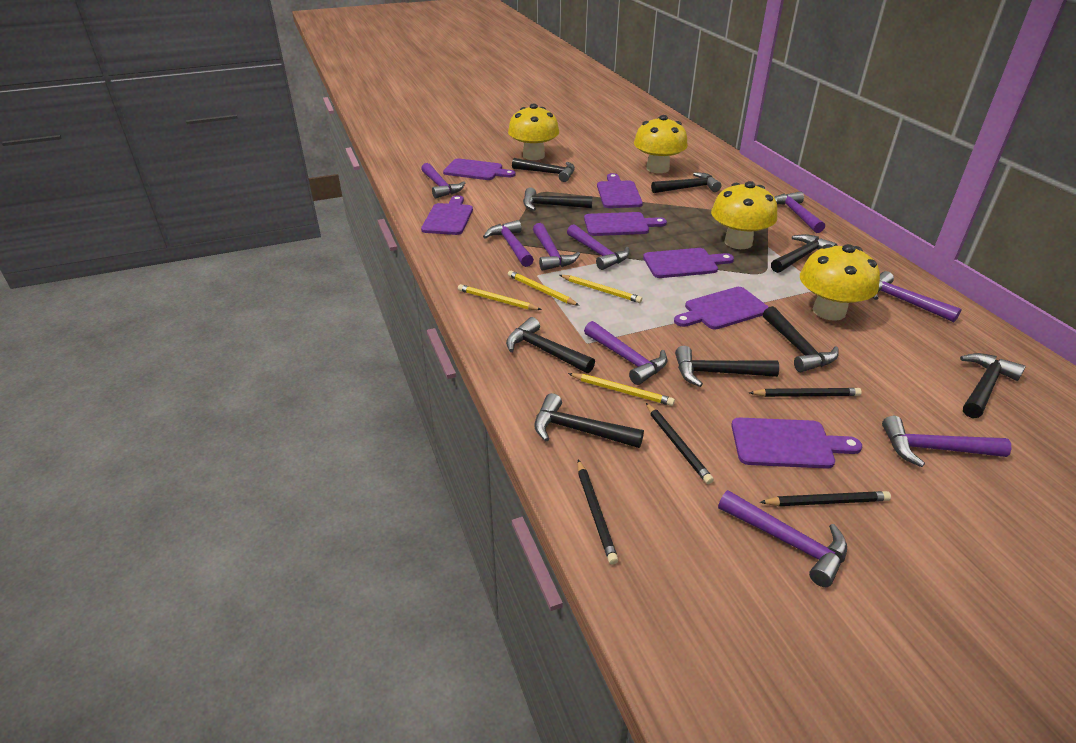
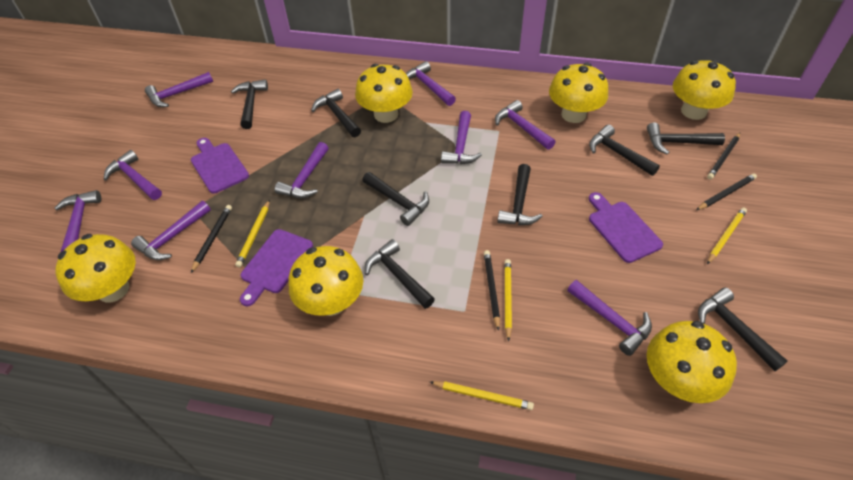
black hammer: 9 -> 8
purple cutting board: 7 -> 3
yellow mushroom: 4 -> 6

